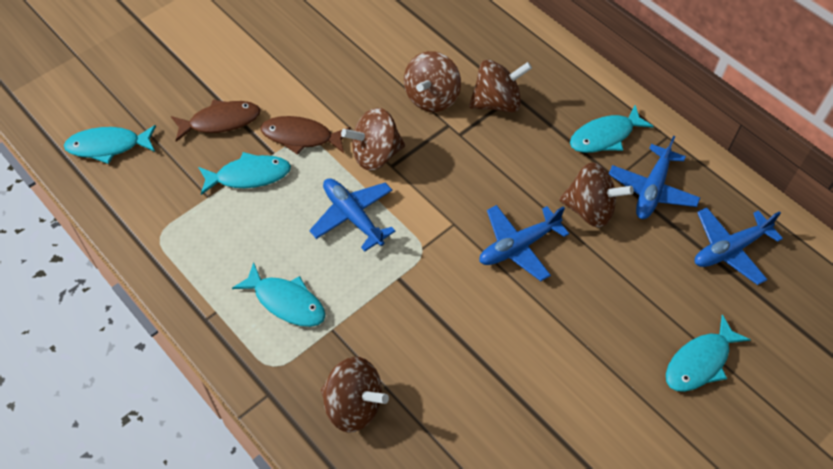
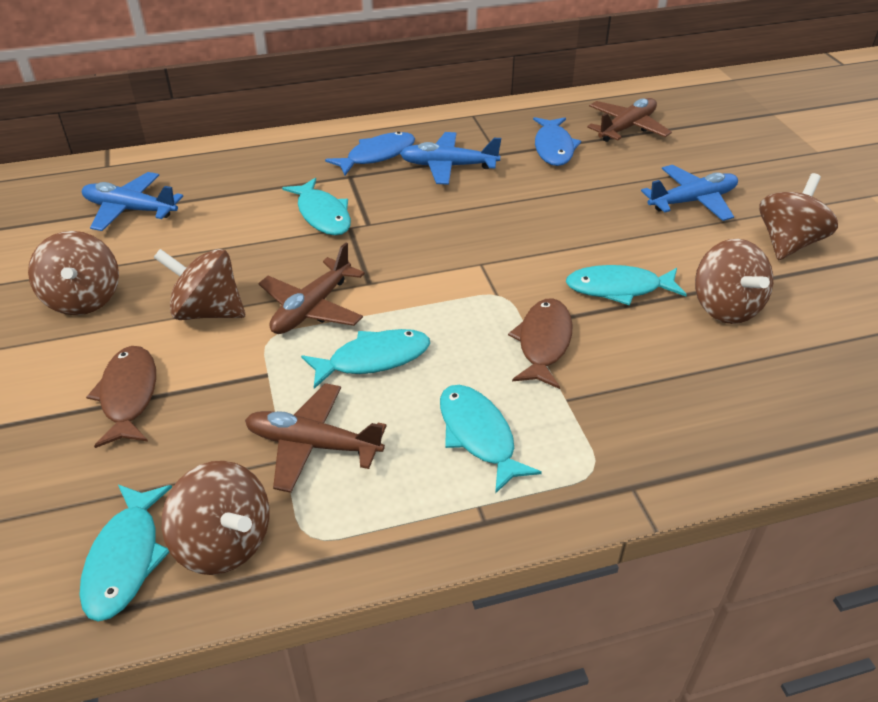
blue fish: 0 -> 2
blue plane: 4 -> 3
brown plane: 0 -> 3

